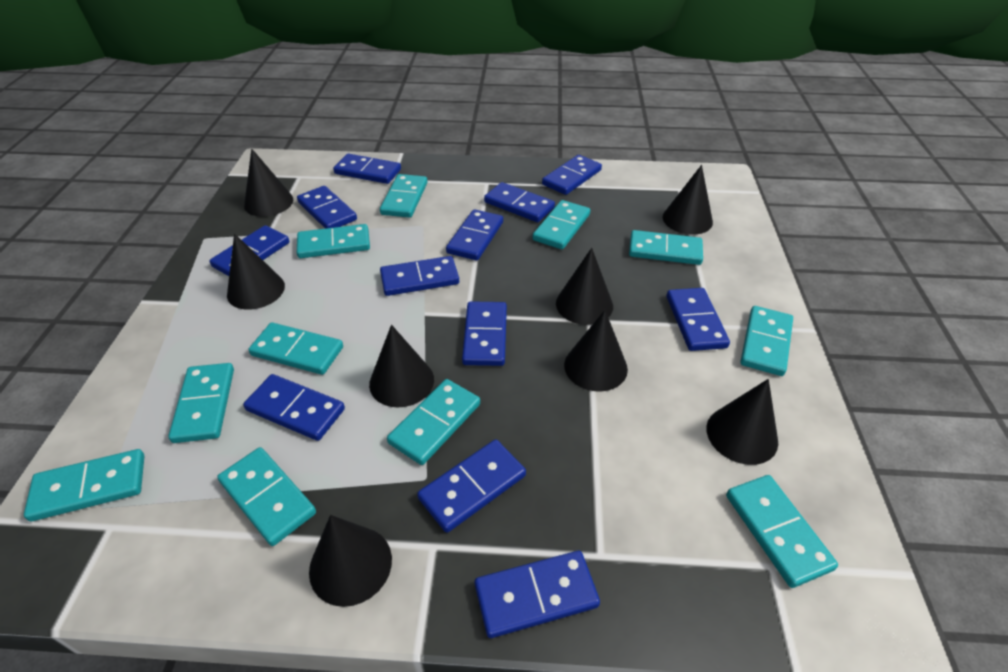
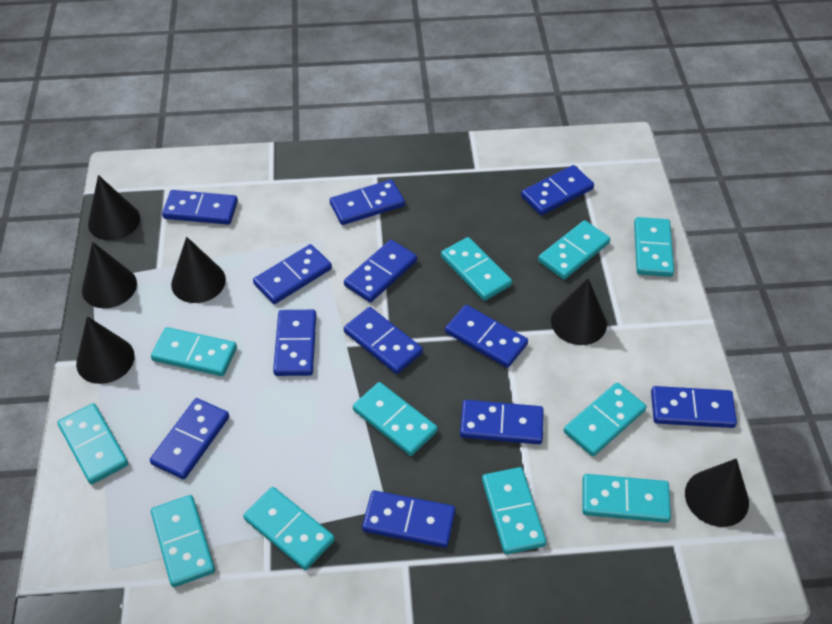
black cone: 8 -> 6

